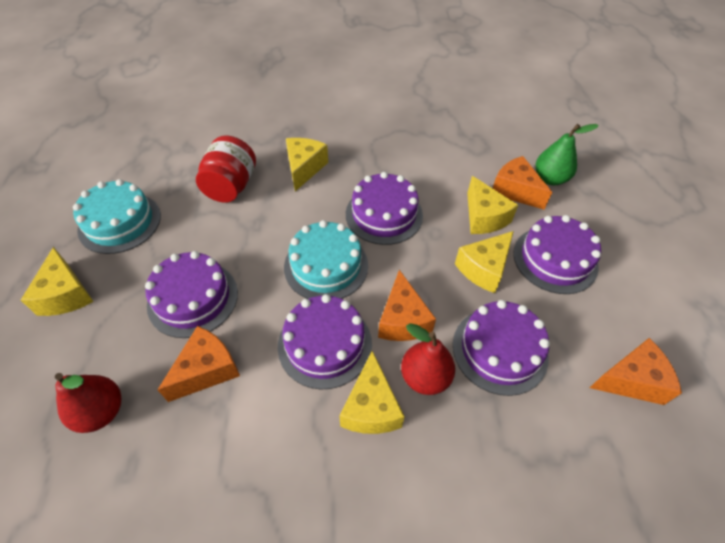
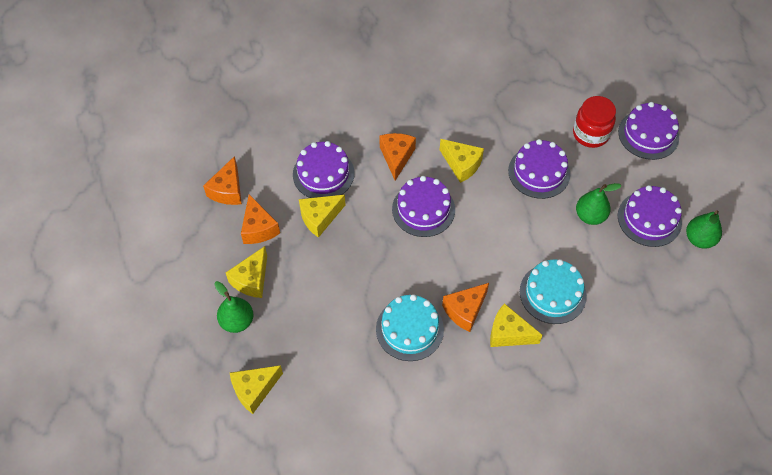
green pear: 1 -> 3
red pear: 2 -> 0

